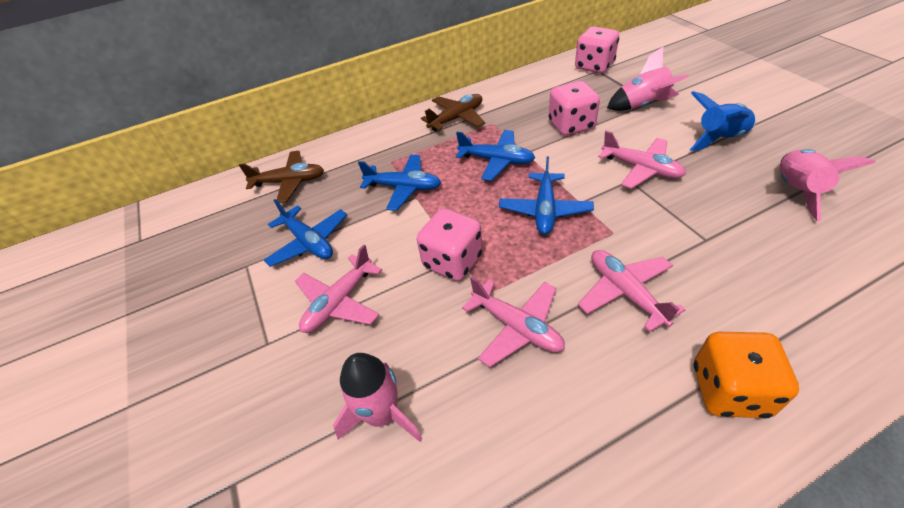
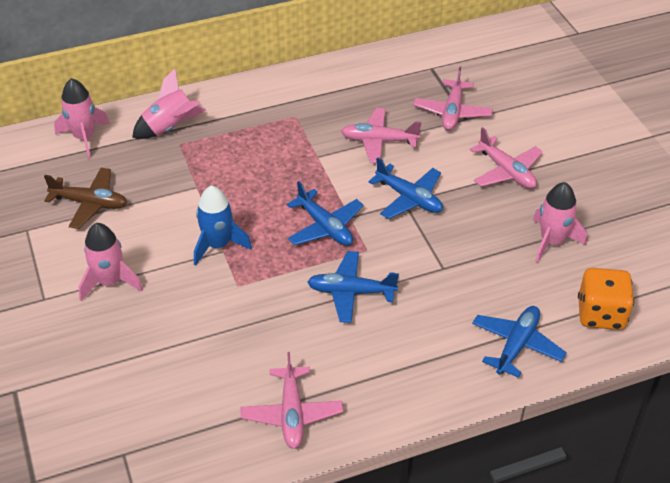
brown plane: 2 -> 1
pink dice: 3 -> 0
pink rocket: 3 -> 4

